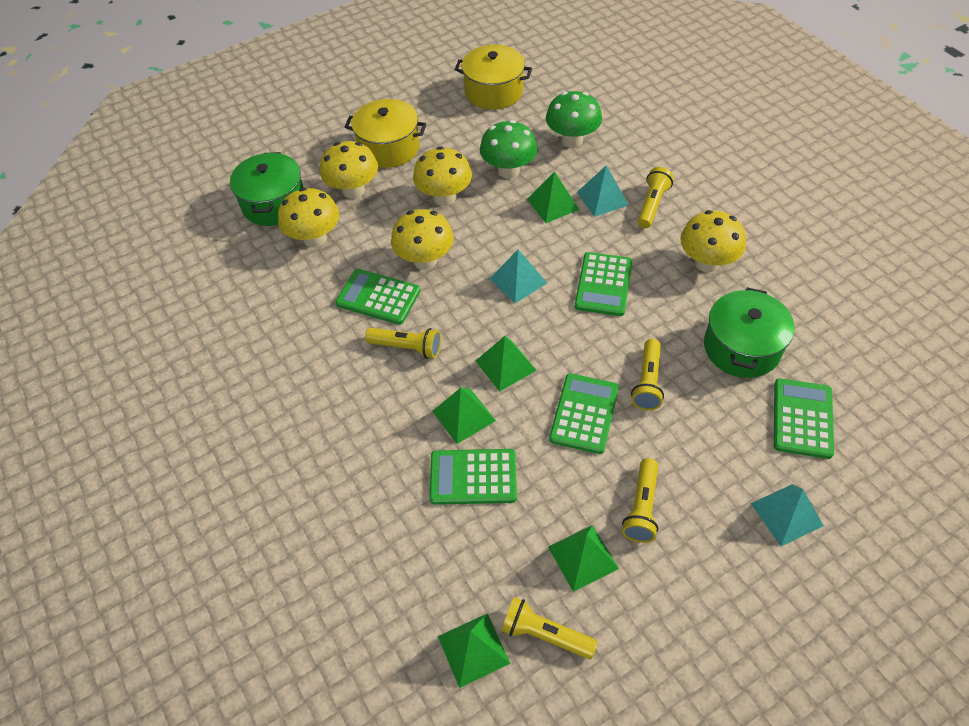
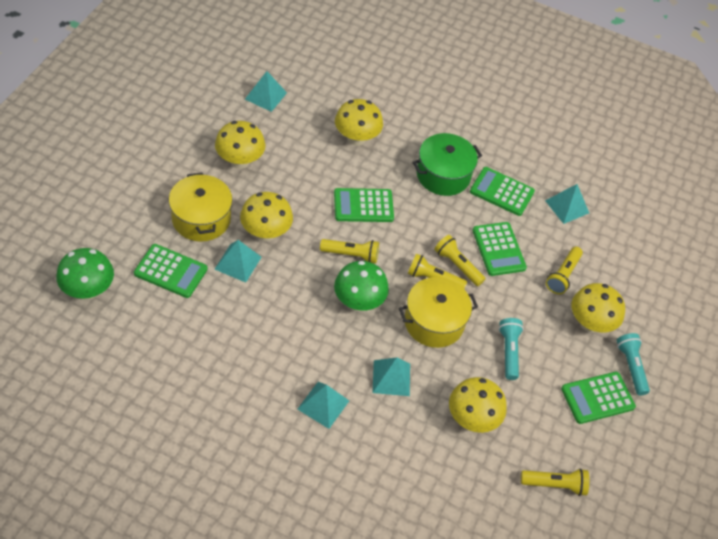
green pot: 2 -> 1
green pyramid: 5 -> 0
turquoise flashlight: 0 -> 2
turquoise pyramid: 3 -> 5

